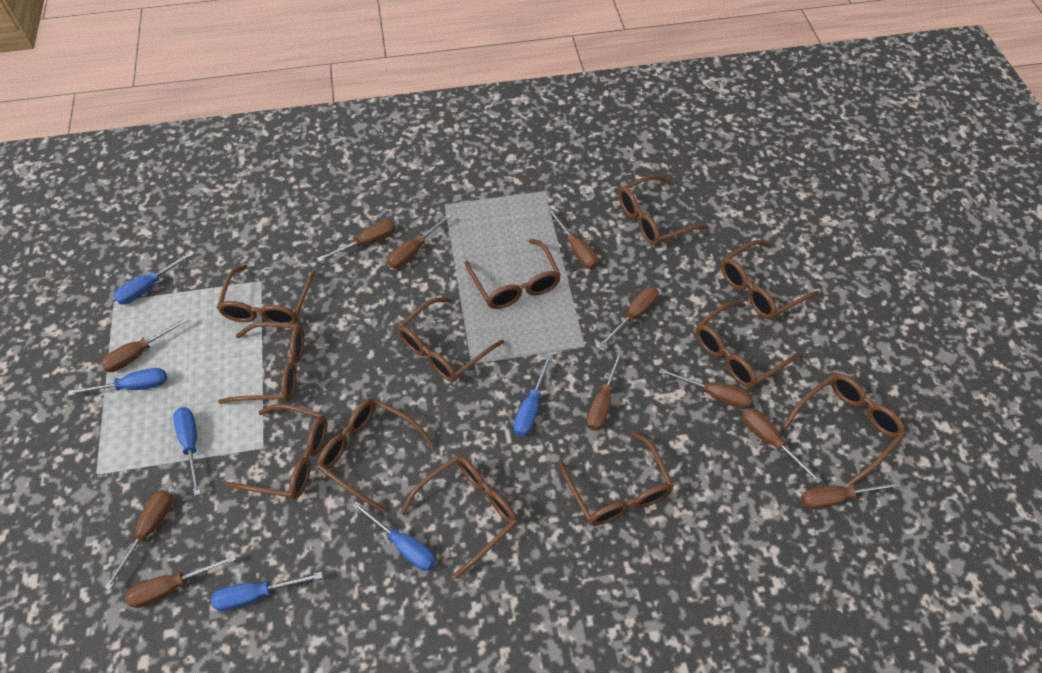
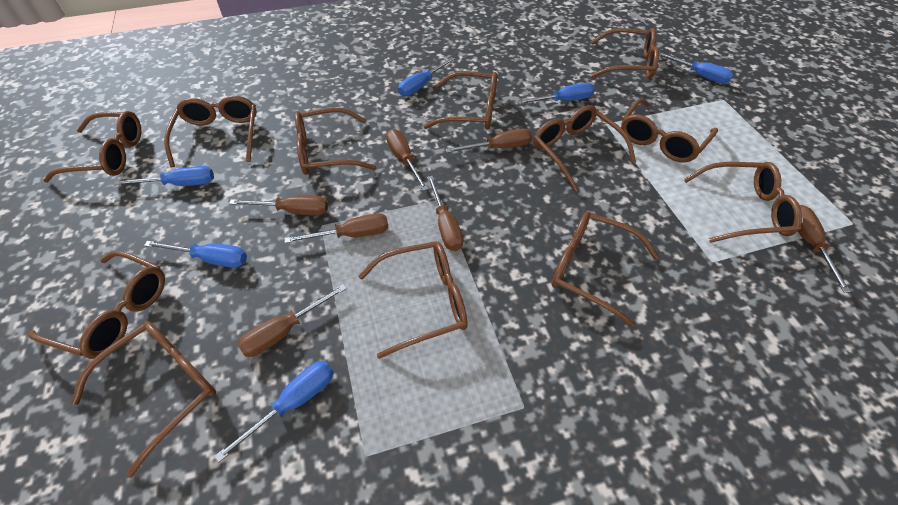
brown screwdriver: 11 -> 7

